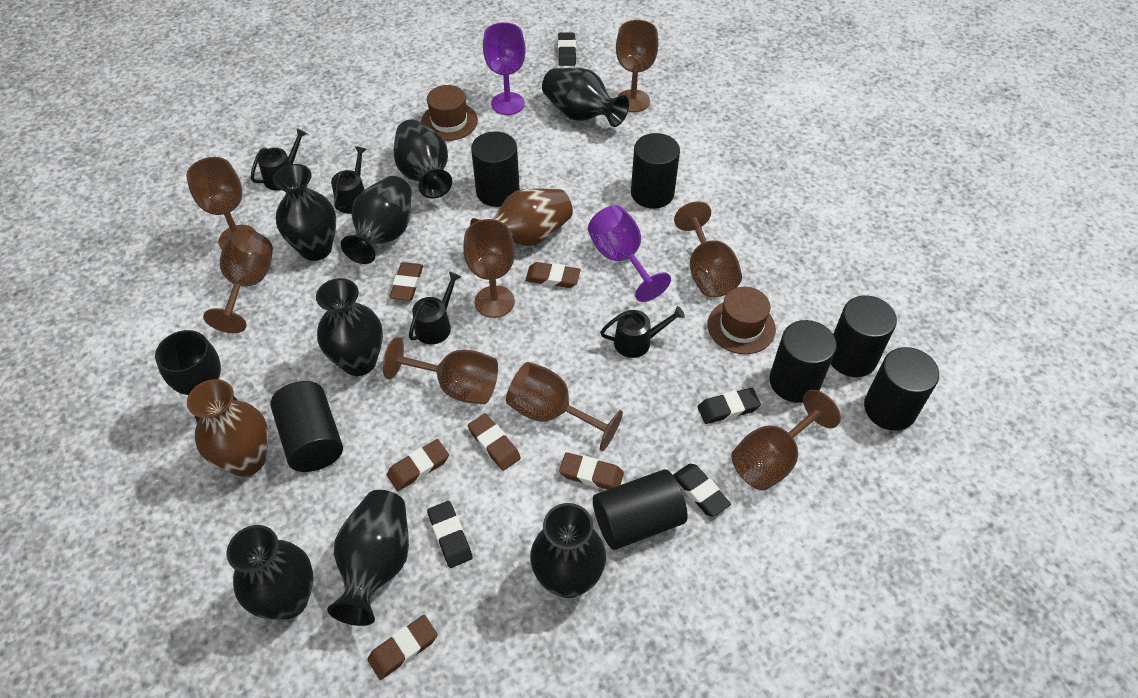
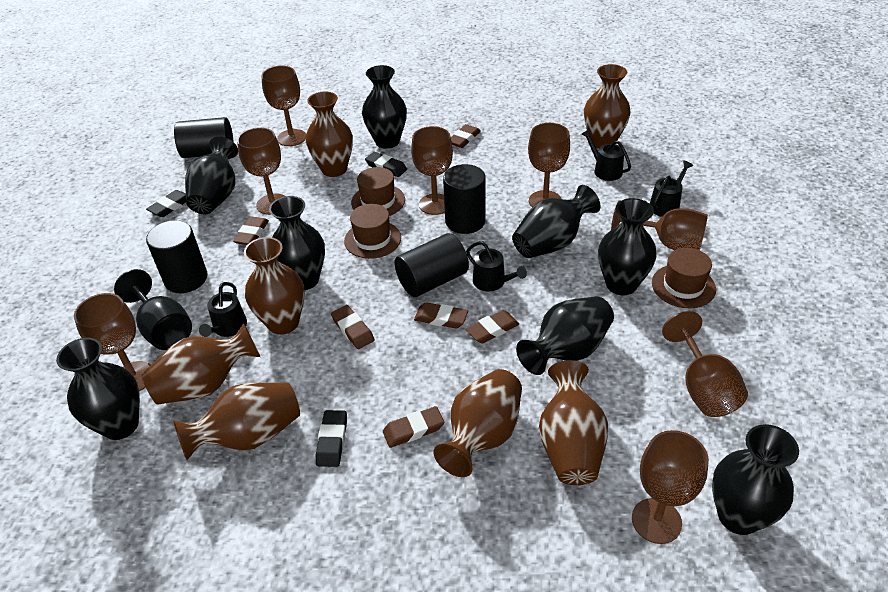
black cylinder: 7 -> 4
black eraser: 4 -> 3
brown hat: 2 -> 3
brown vase: 2 -> 7
purple goblet: 2 -> 0

